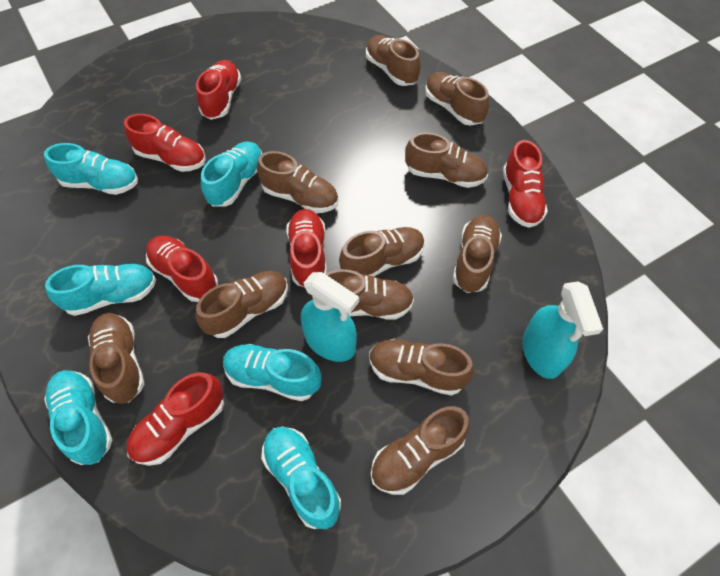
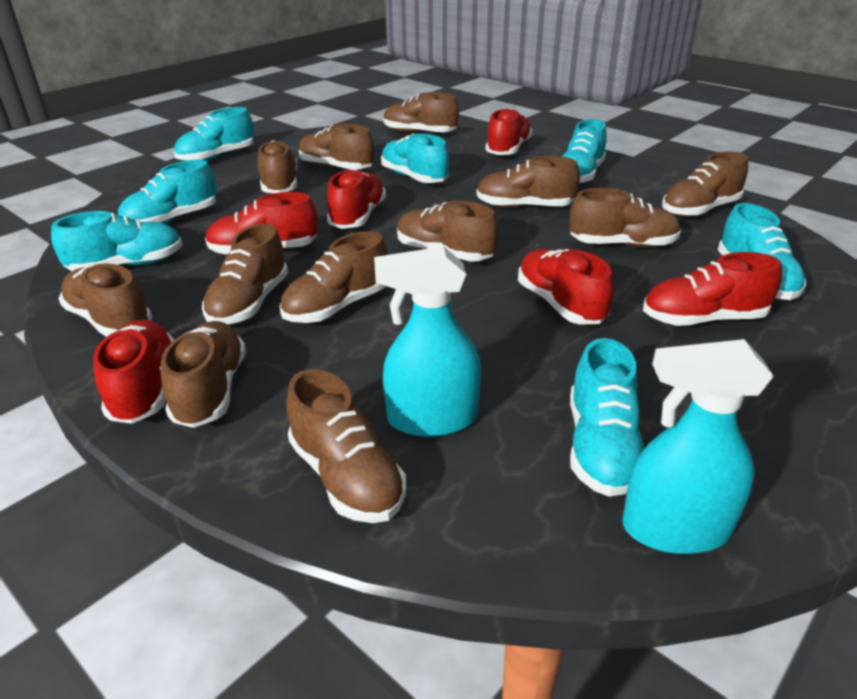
brown shoe: 11 -> 12
turquoise shoe: 6 -> 7

